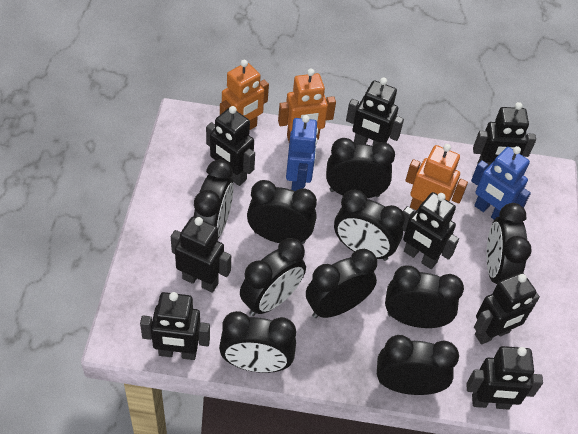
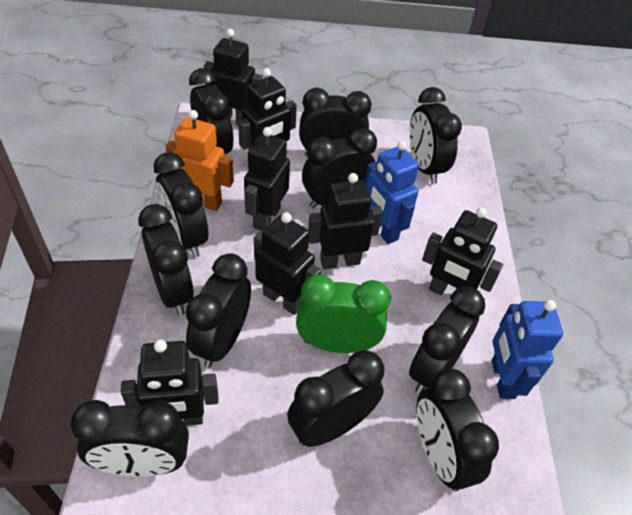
black clock: 10 -> 11
black robot: 8 -> 7
green clock: 0 -> 1
orange robot: 3 -> 1

